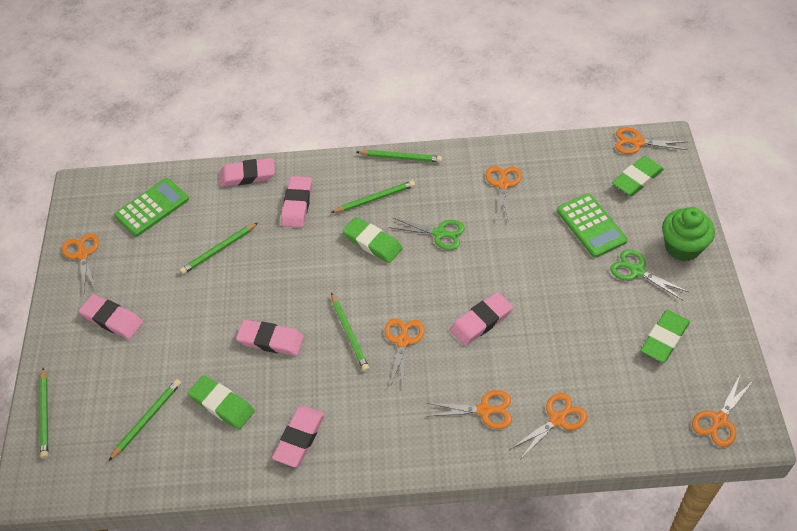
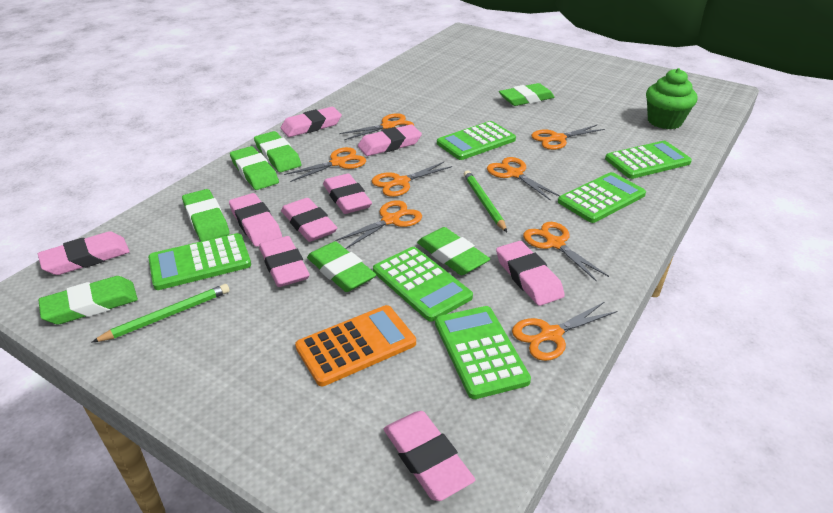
green calculator: 2 -> 6
green eraser: 4 -> 7
green pencil: 6 -> 2
green scissors: 2 -> 0
orange calculator: 0 -> 1
orange scissors: 7 -> 8
pink eraser: 6 -> 9

